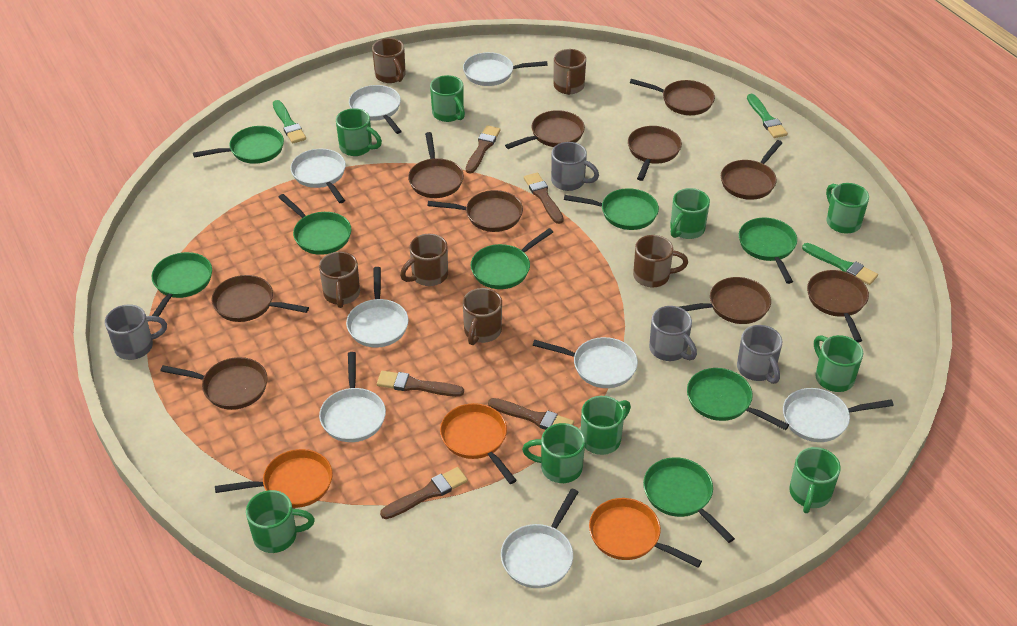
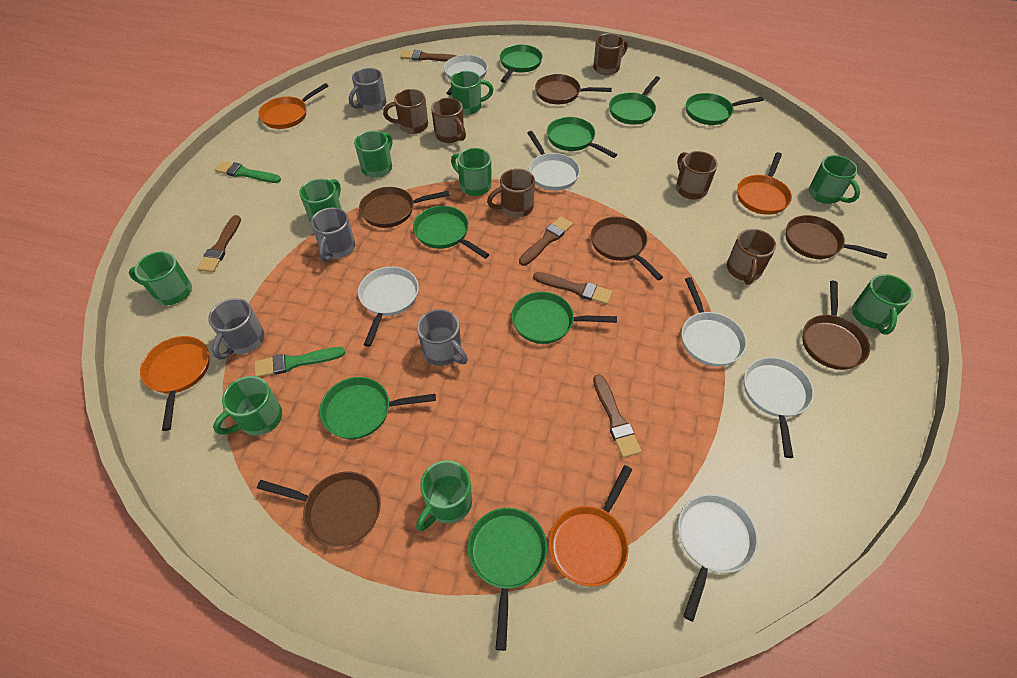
brown pan: 10 -> 6
green brush: 3 -> 2
orange pan: 3 -> 4
white pan: 8 -> 6

